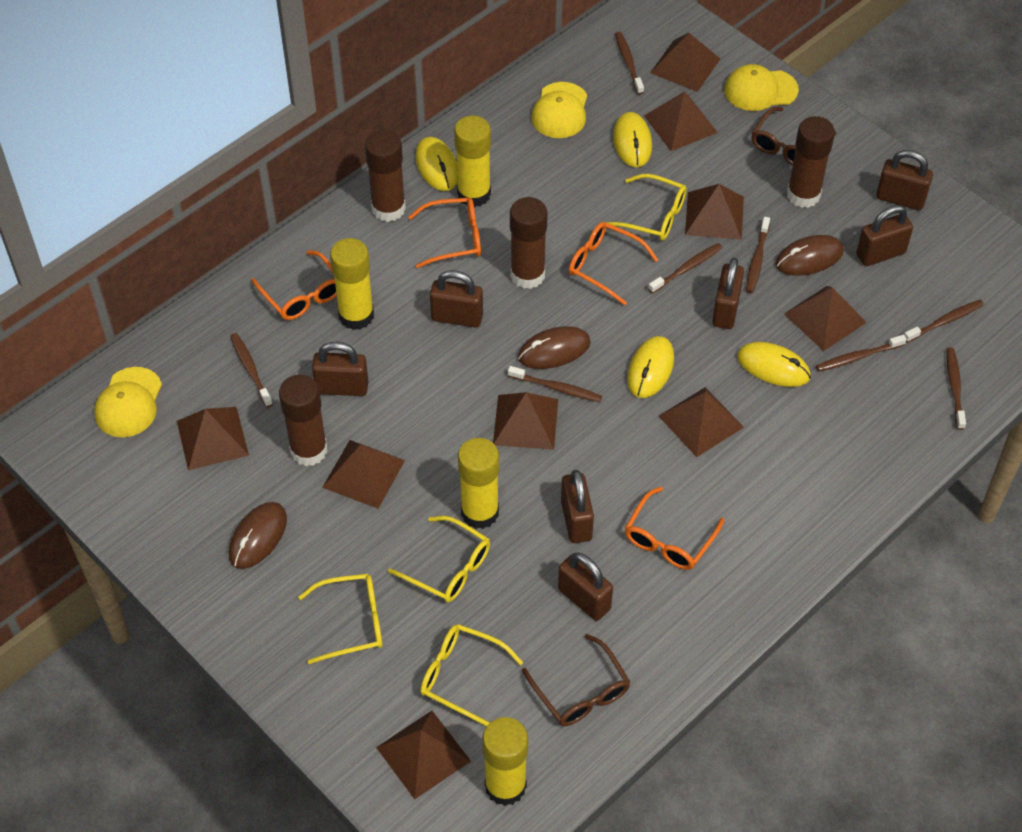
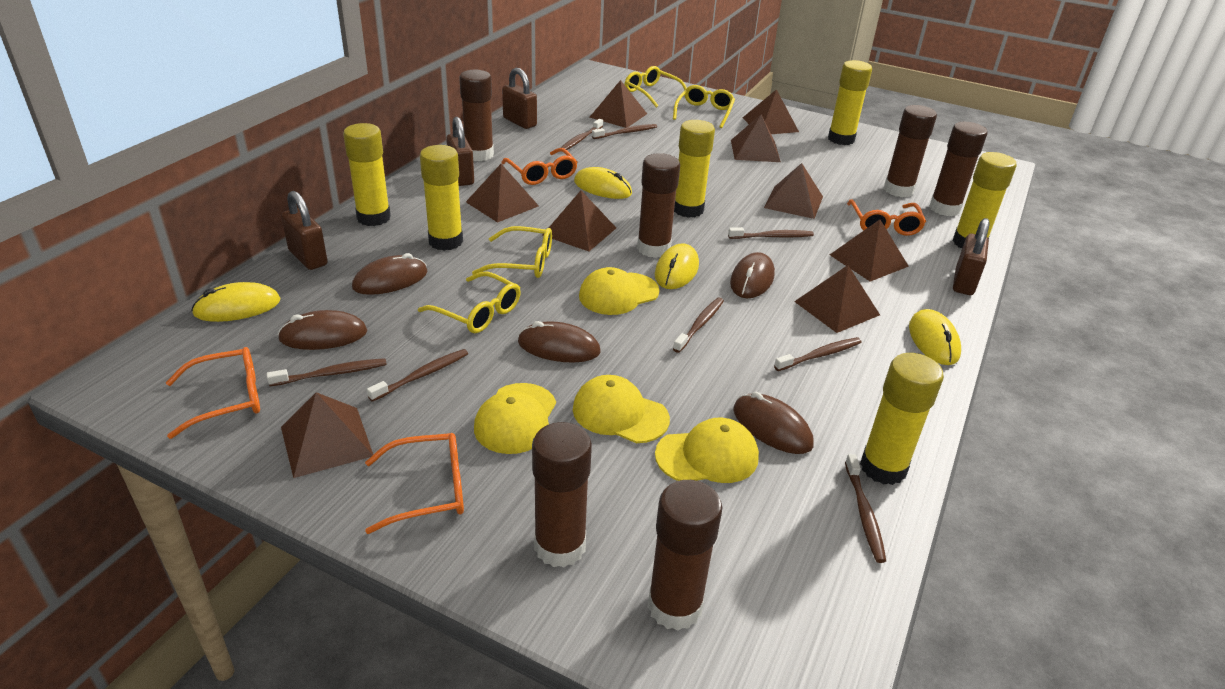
brown glasses: 2 -> 0
brown glue stick: 4 -> 6
brown mouse: 3 -> 5
brown padlock: 7 -> 4
yellow cap: 3 -> 4
yellow glue stick: 4 -> 6

